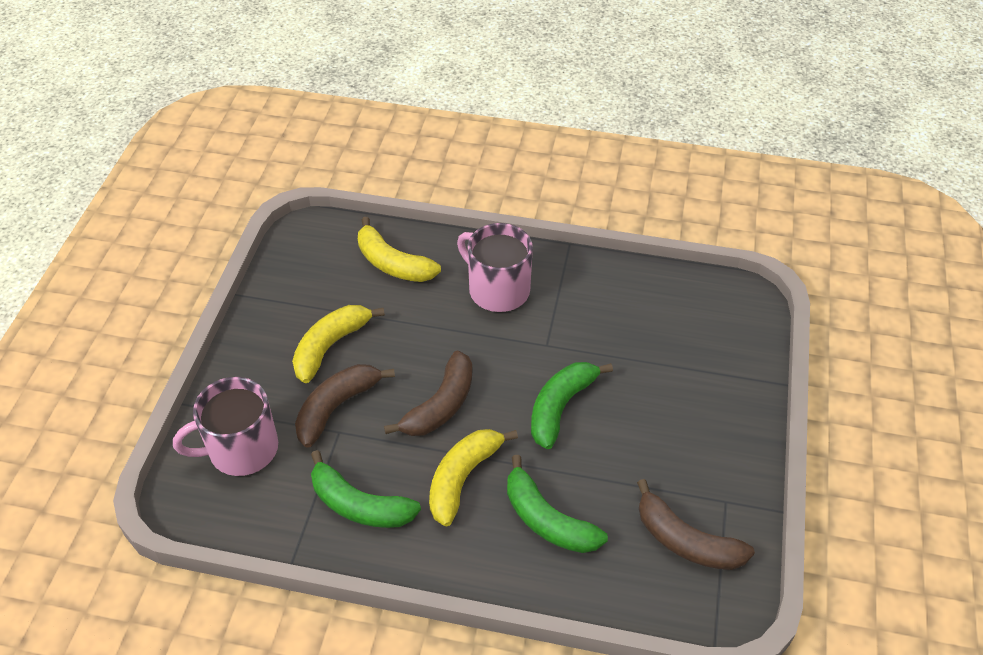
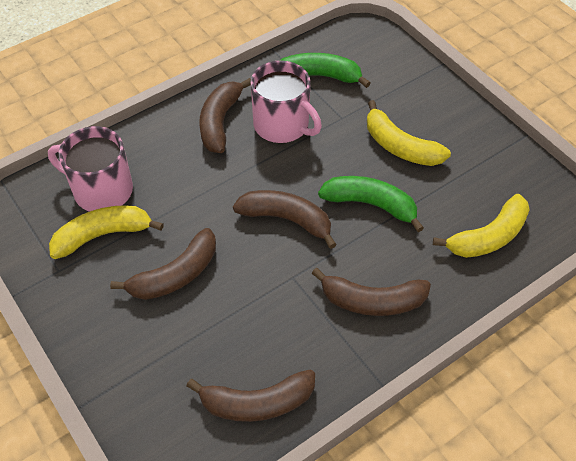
brown banana: 3 -> 5
green banana: 3 -> 2

